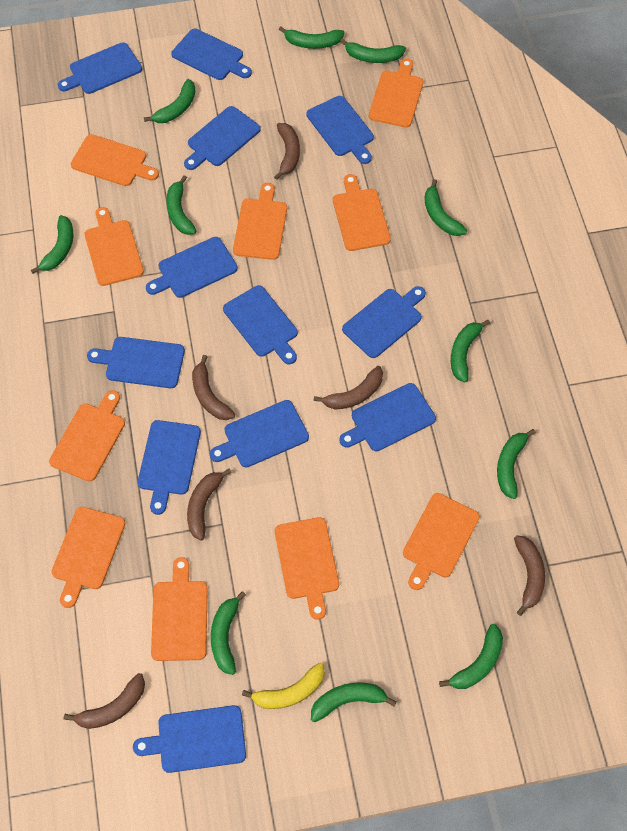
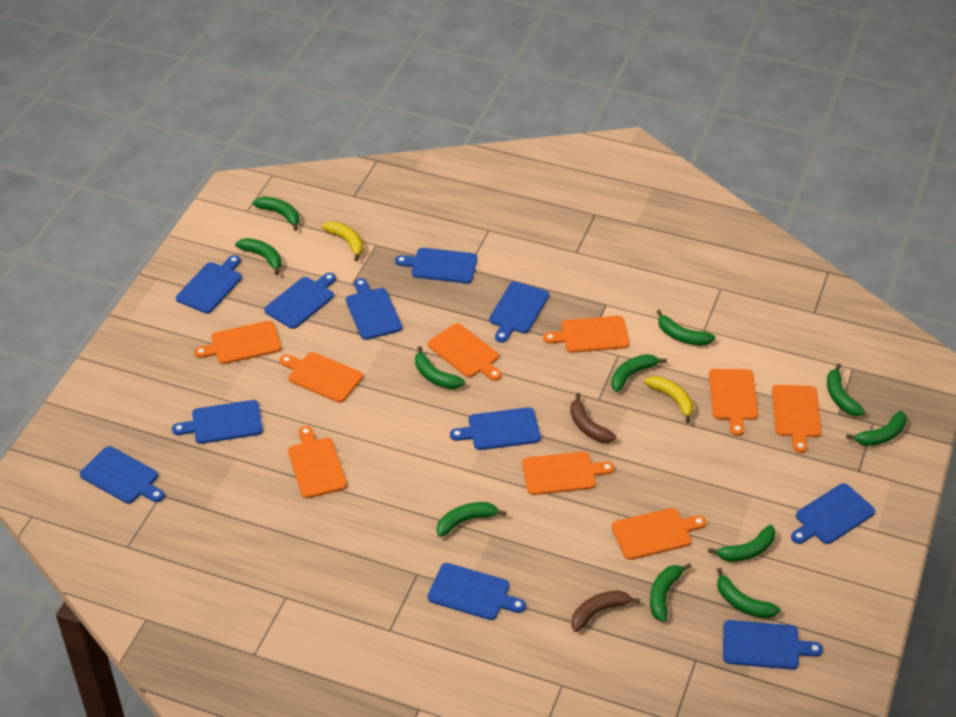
blue cutting board: 12 -> 11
brown banana: 6 -> 2
orange cutting board: 10 -> 9
yellow banana: 1 -> 2

